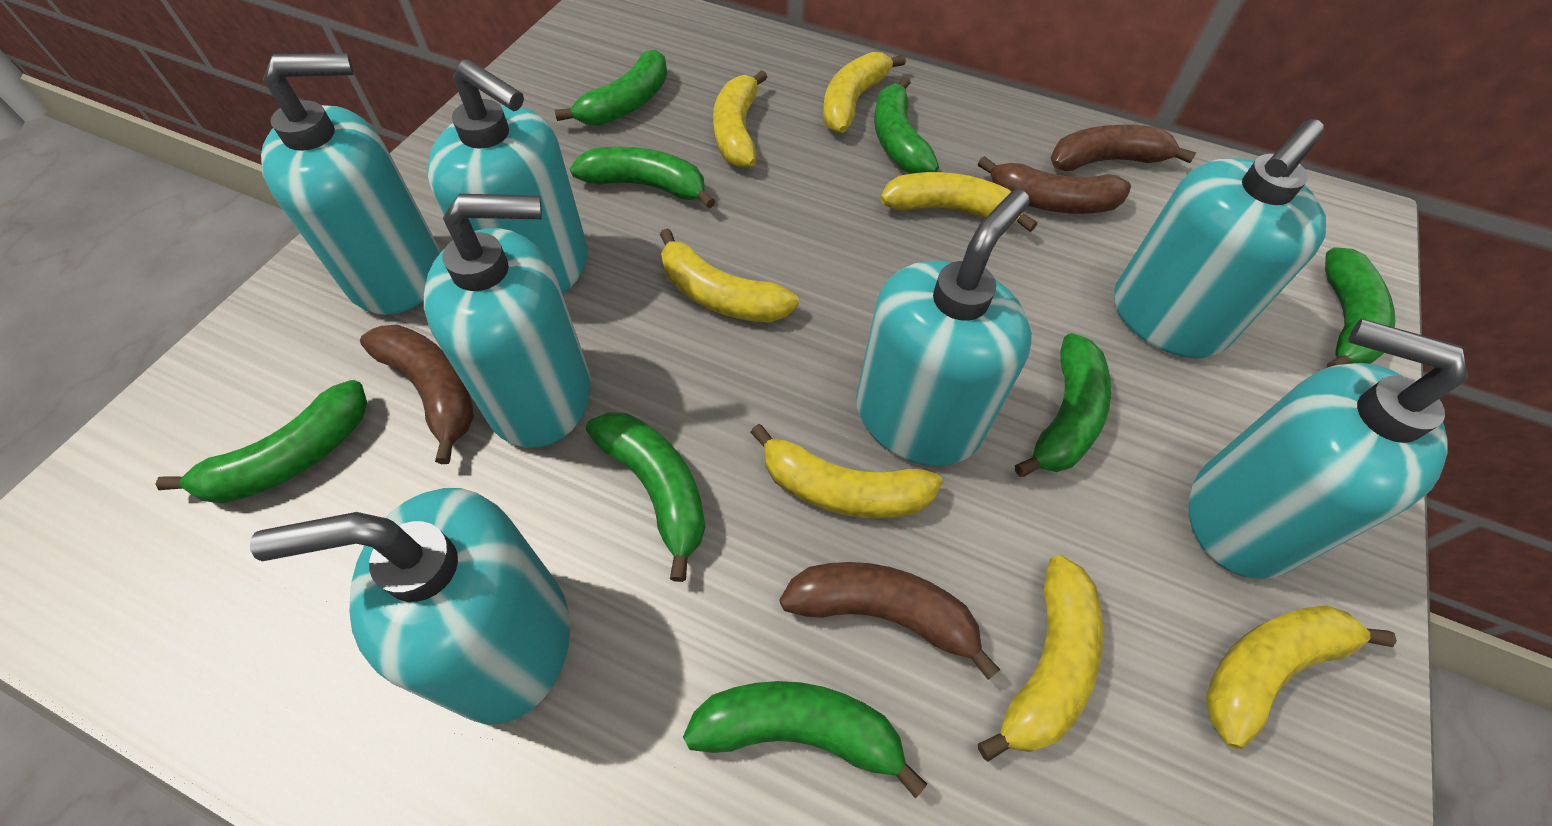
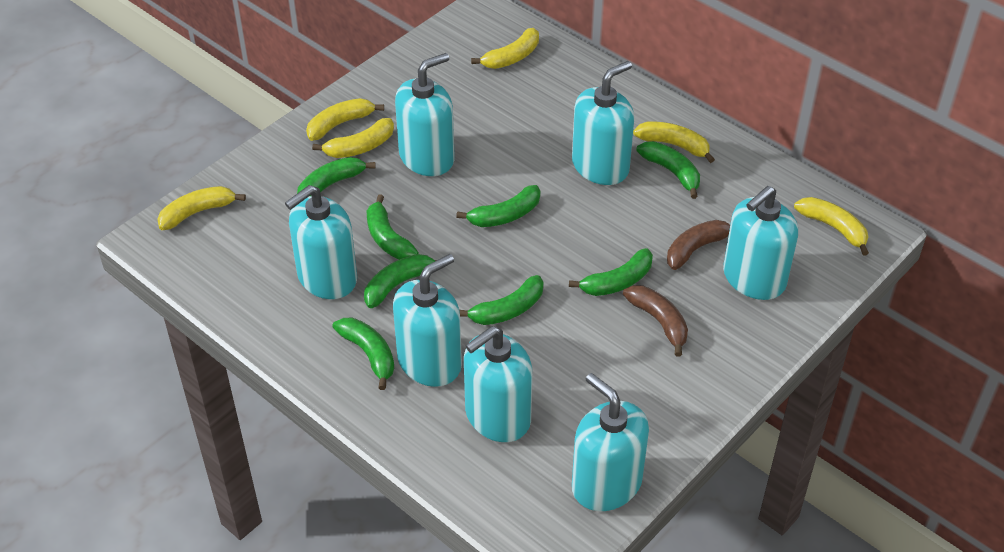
brown banana: 4 -> 2
yellow banana: 7 -> 6

